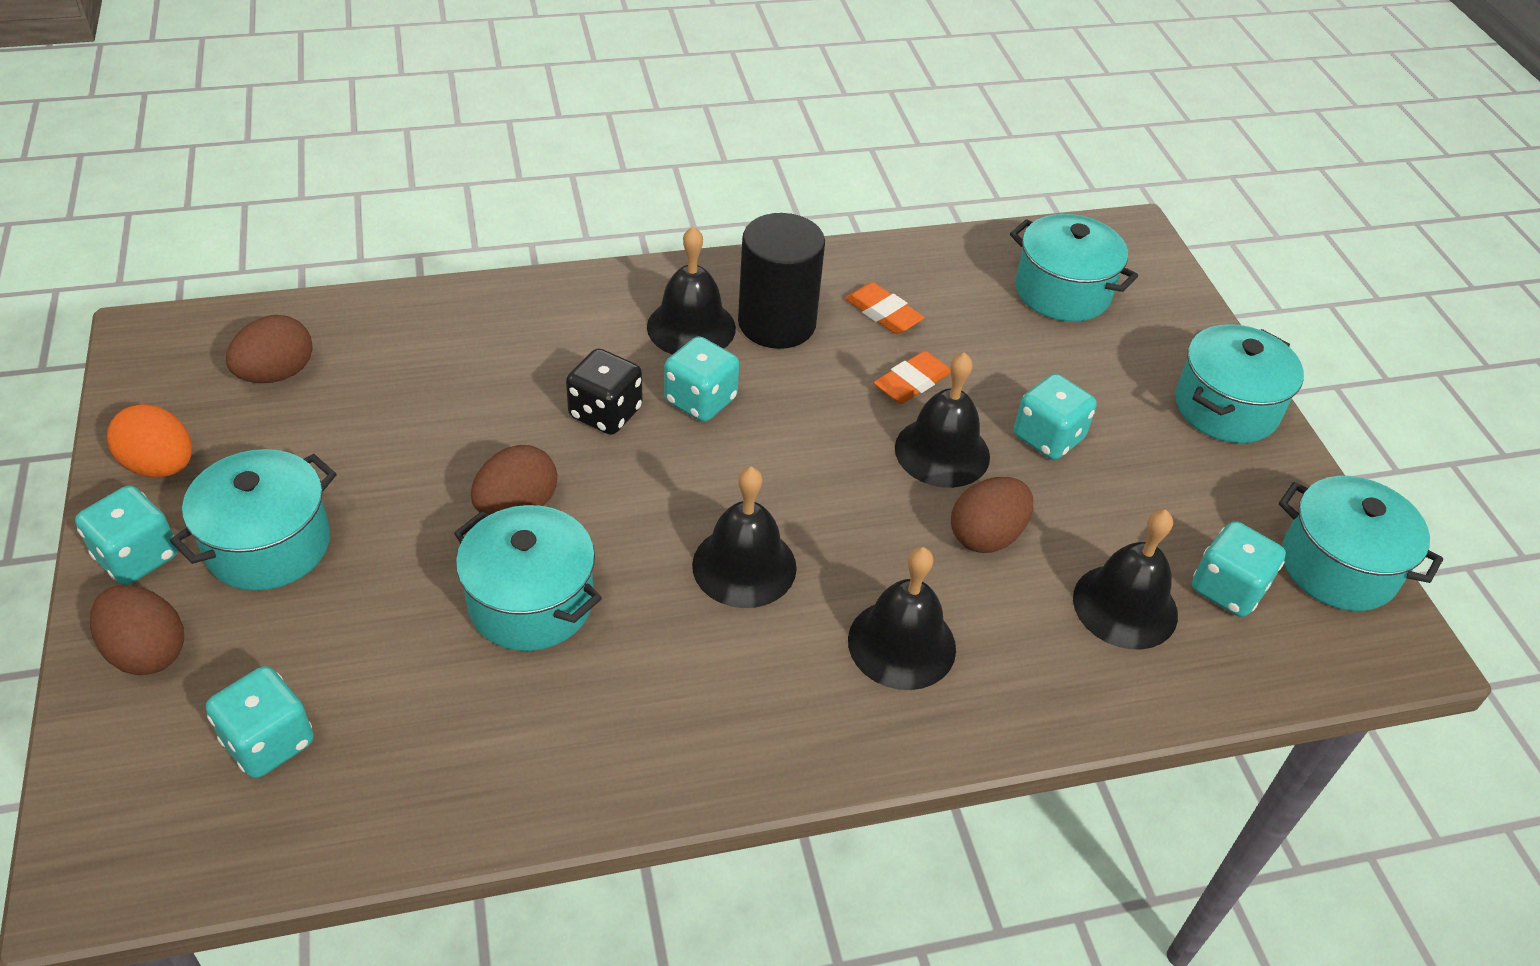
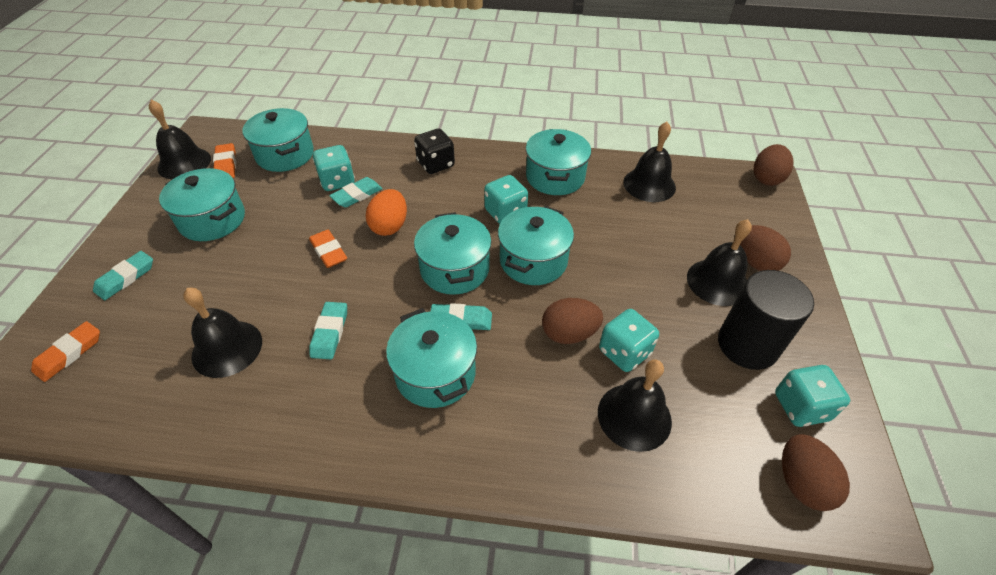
orange eraser: 2 -> 3
turquoise dice: 5 -> 4
turquoise eraser: 0 -> 4
turquoise pot: 5 -> 6

